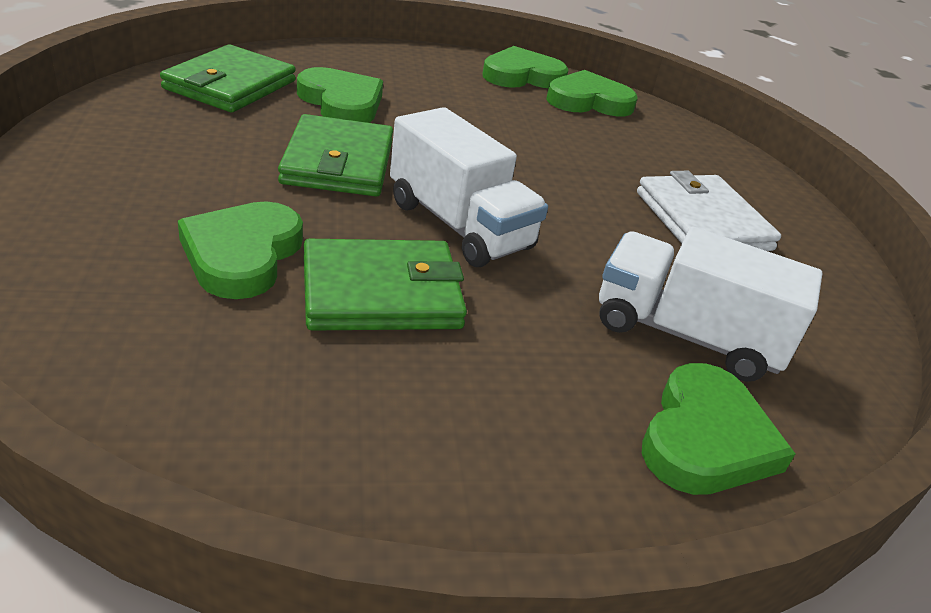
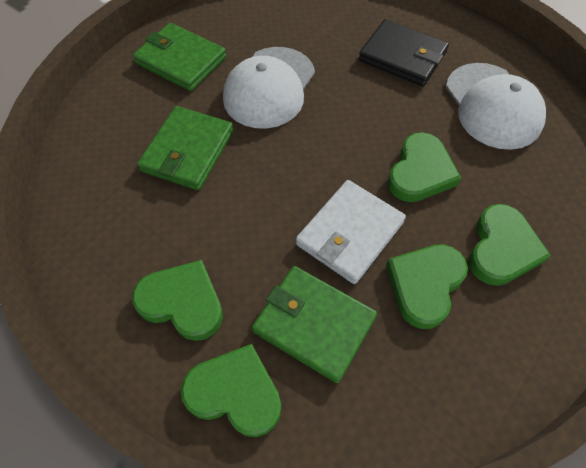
black wallet: 0 -> 1
white cap: 0 -> 2
white truck: 2 -> 0

